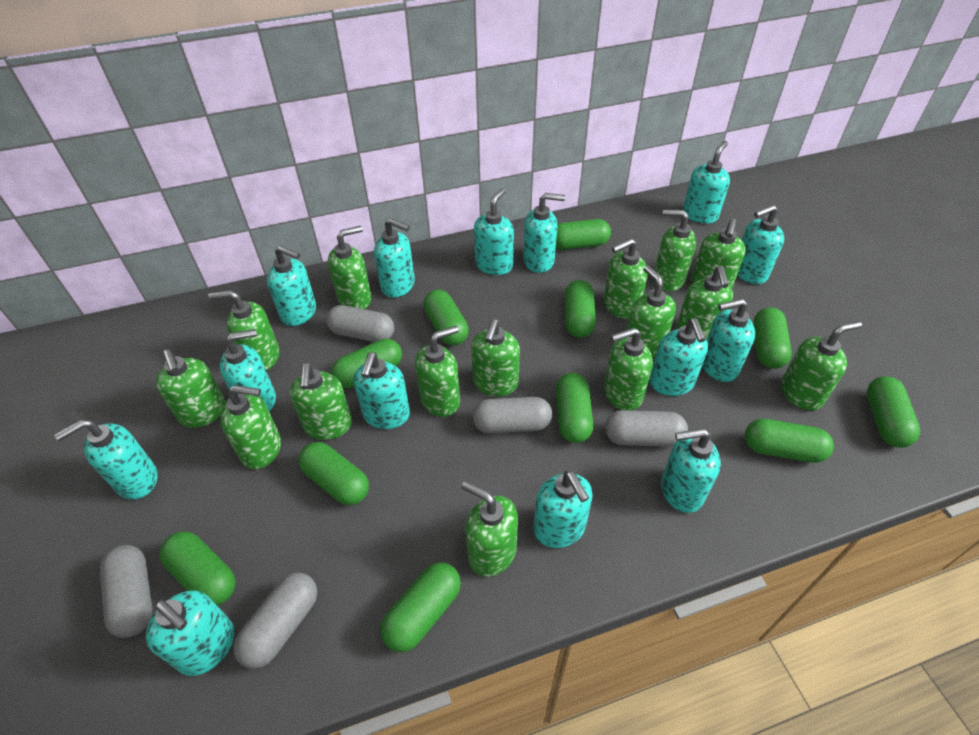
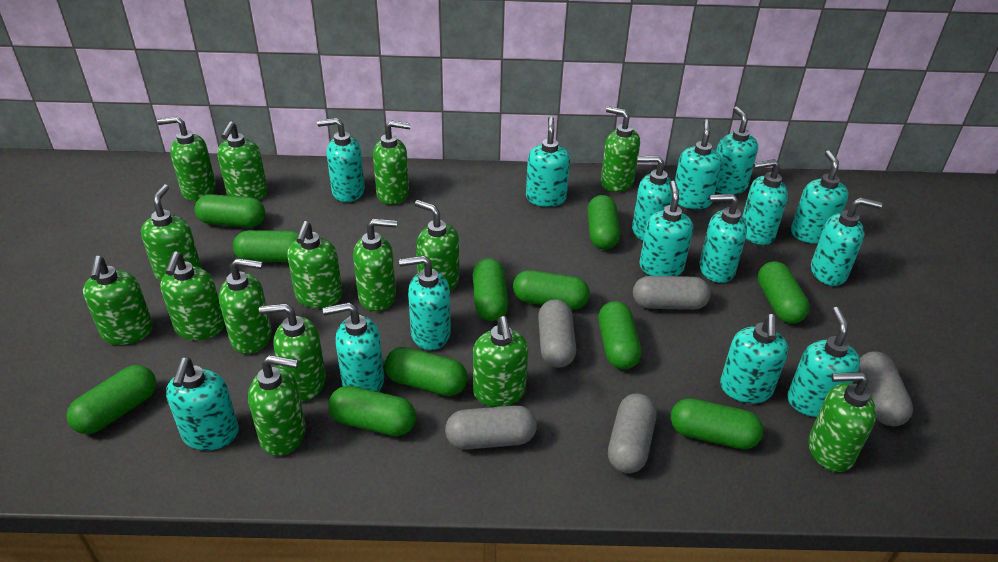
turquoise soap dispenser: 14 -> 15

